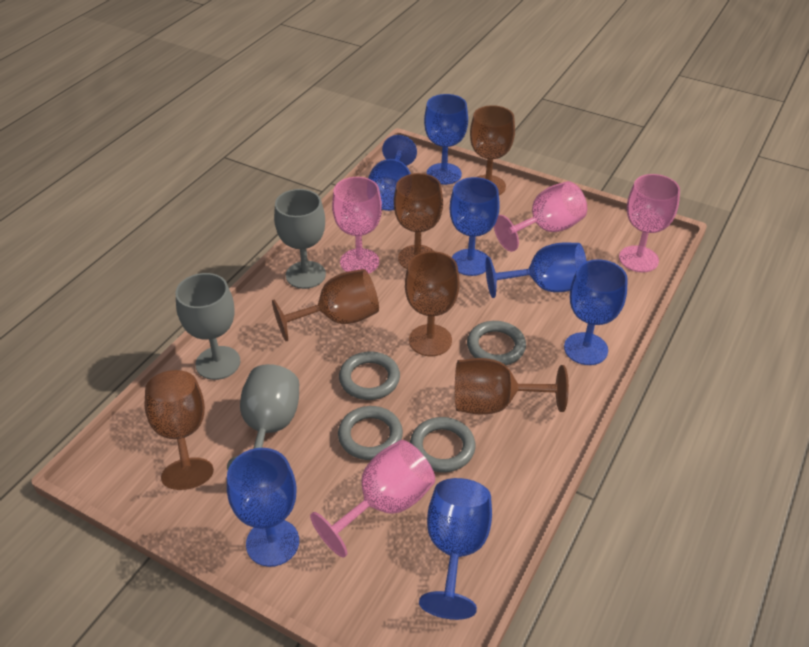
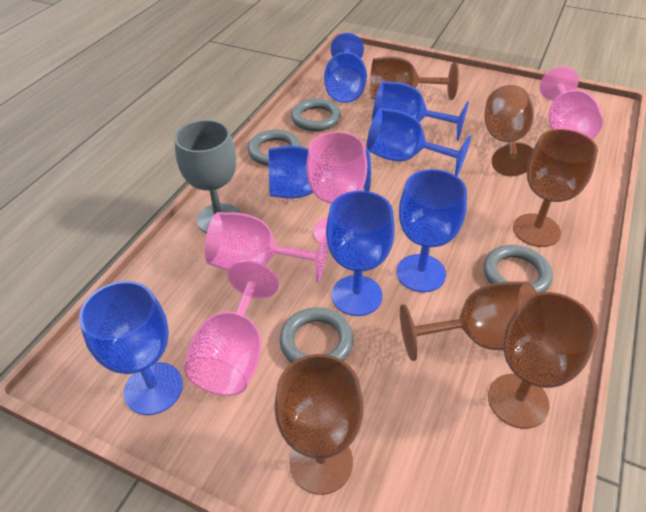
grey goblet: 3 -> 1

